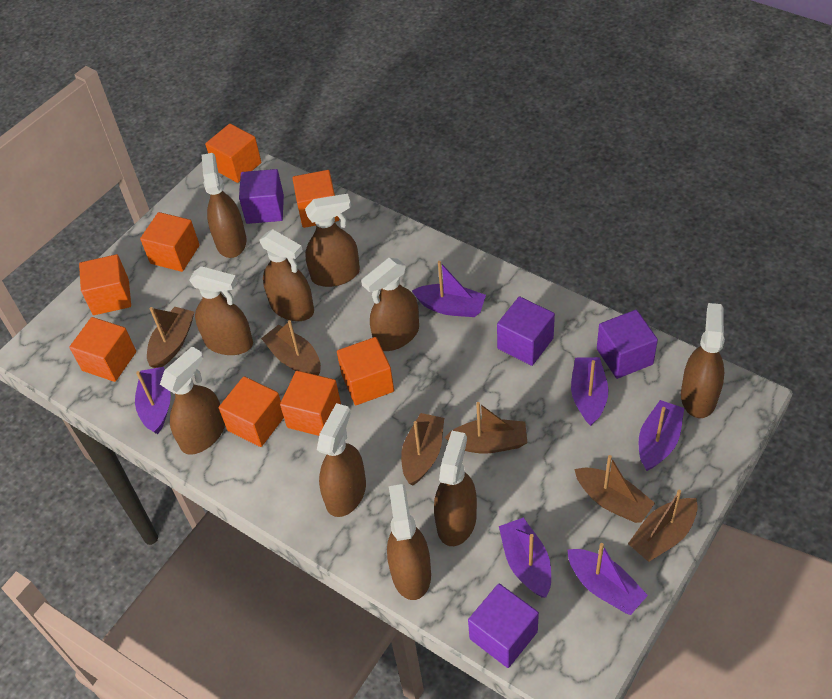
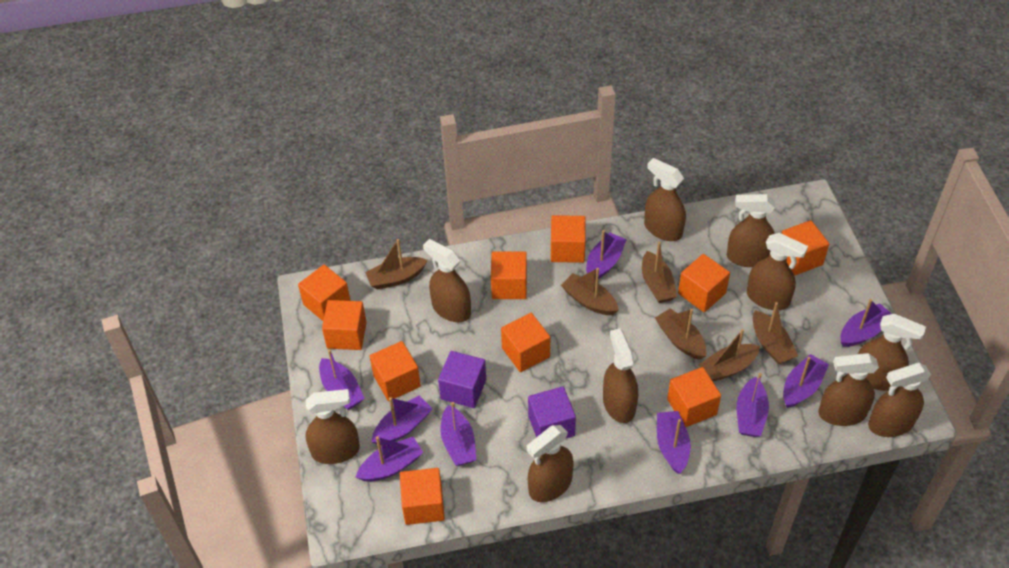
orange cube: 8 -> 10
purple boat: 6 -> 9
purple cube: 4 -> 2

